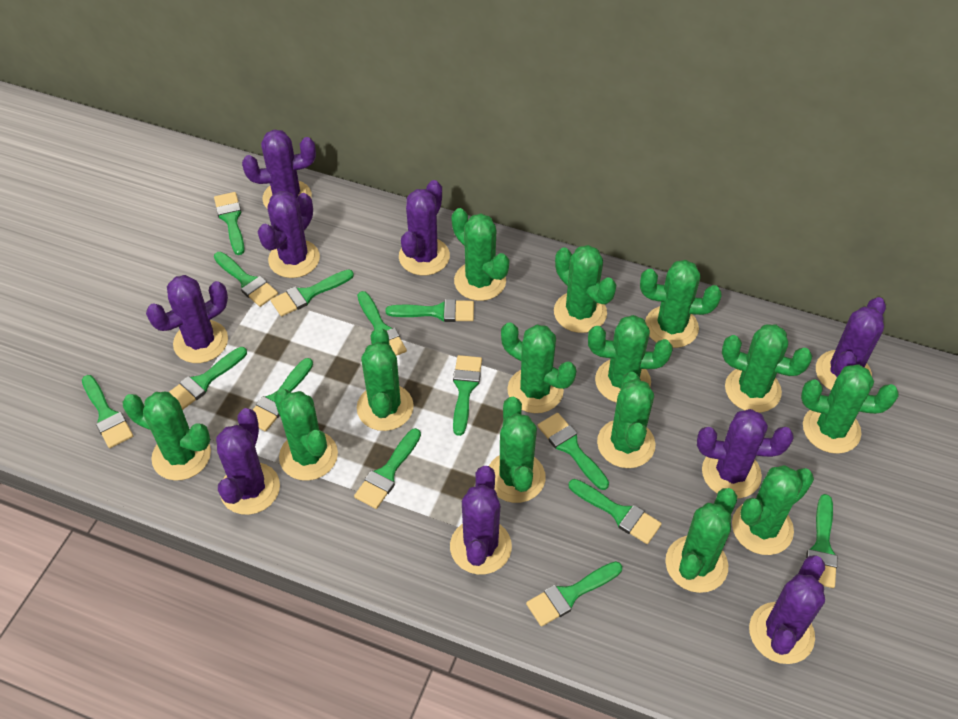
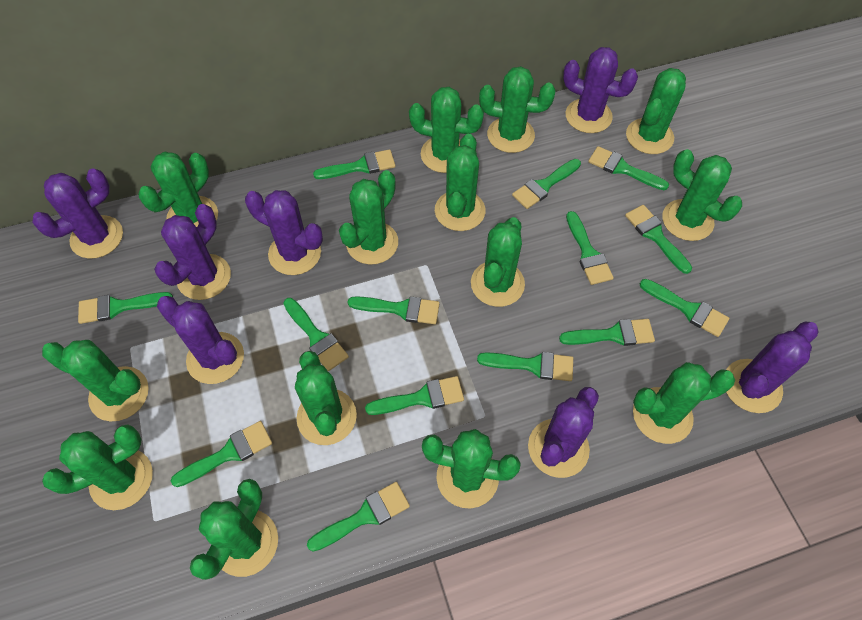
purple cactus: 9 -> 7

